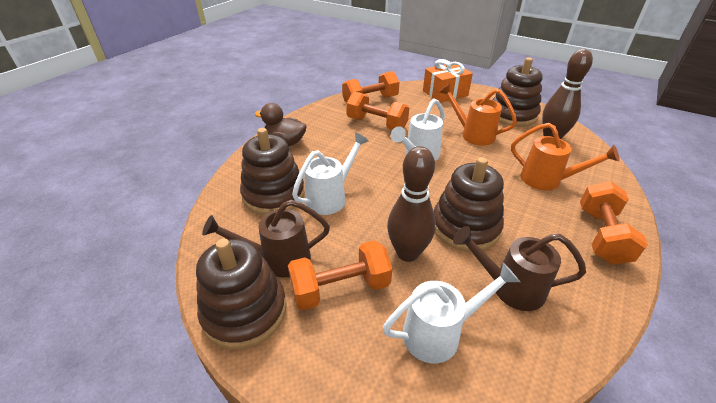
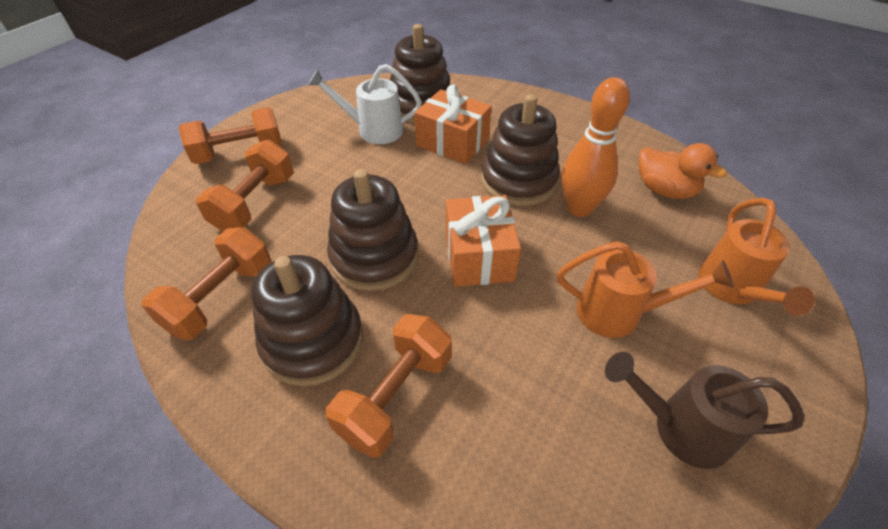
brown bowling pin: 2 -> 0
brown duck: 1 -> 0
brown watering can: 2 -> 1
orange bowling pin: 0 -> 1
orange duck: 0 -> 1
orange gift: 1 -> 2
white watering can: 3 -> 1

